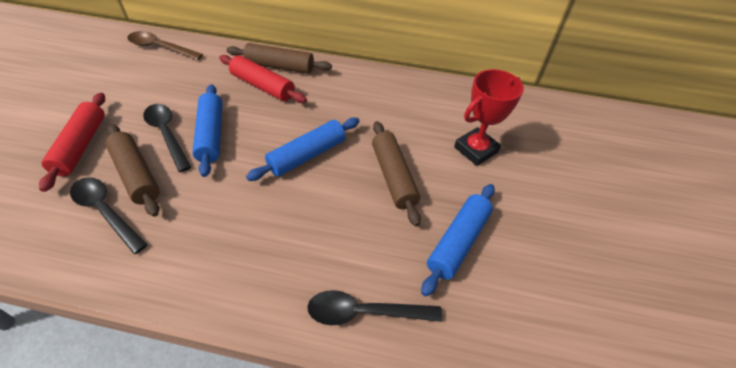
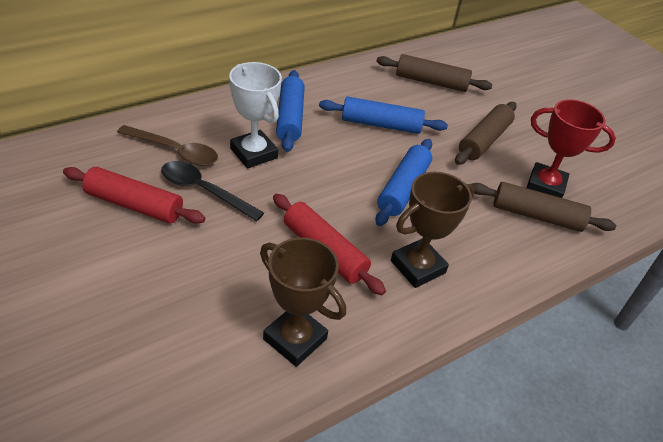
black spoon: 3 -> 1
brown trophy: 0 -> 2
white trophy: 0 -> 1

